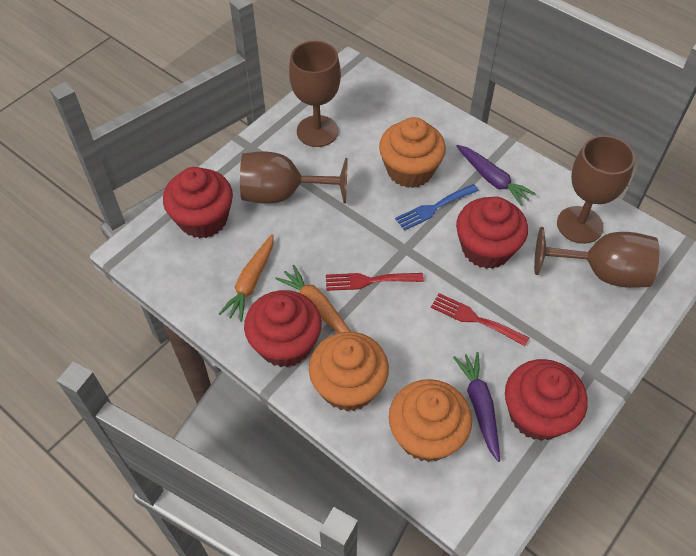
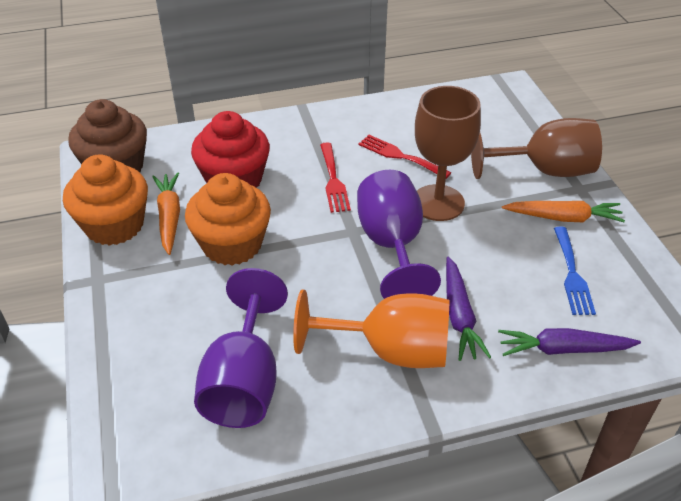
brown cupcake: 0 -> 1
brown goblet: 4 -> 2
orange cupcake: 3 -> 2
orange goblet: 0 -> 1
purple goblet: 0 -> 2
red cupcake: 4 -> 1

